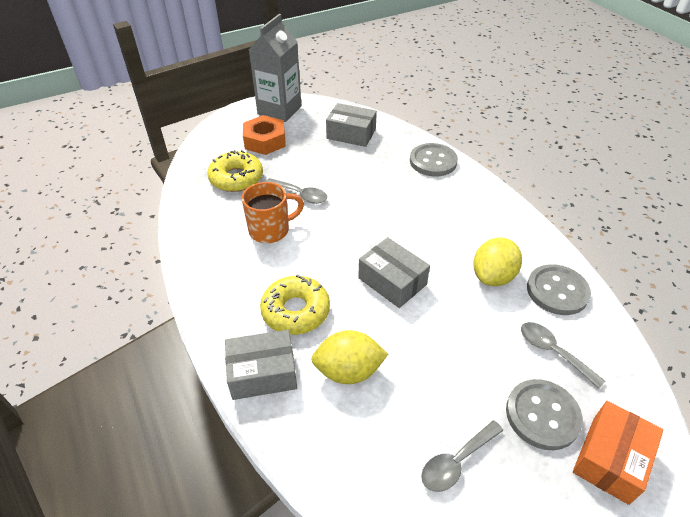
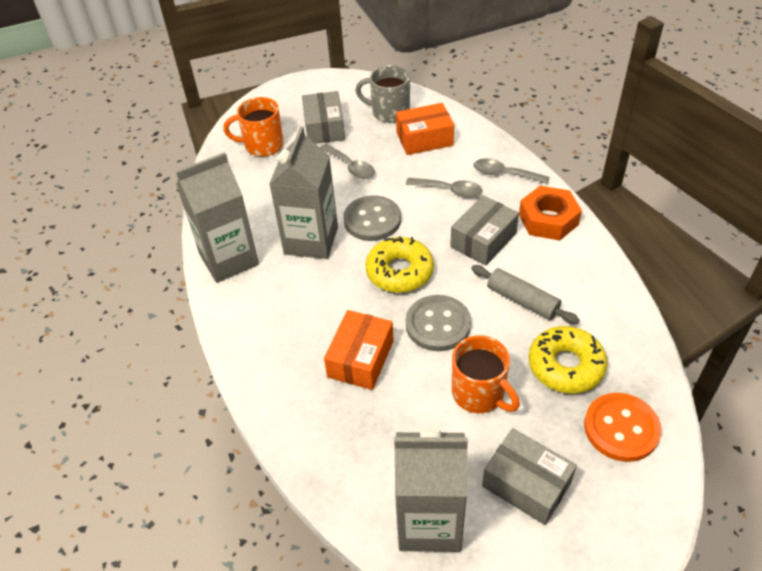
grey button: 3 -> 2
grey carton: 1 -> 3
grey mug: 0 -> 1
grey rolling pin: 0 -> 1
orange box: 1 -> 2
orange button: 0 -> 1
orange mug: 1 -> 2
yellow lemon: 2 -> 0

